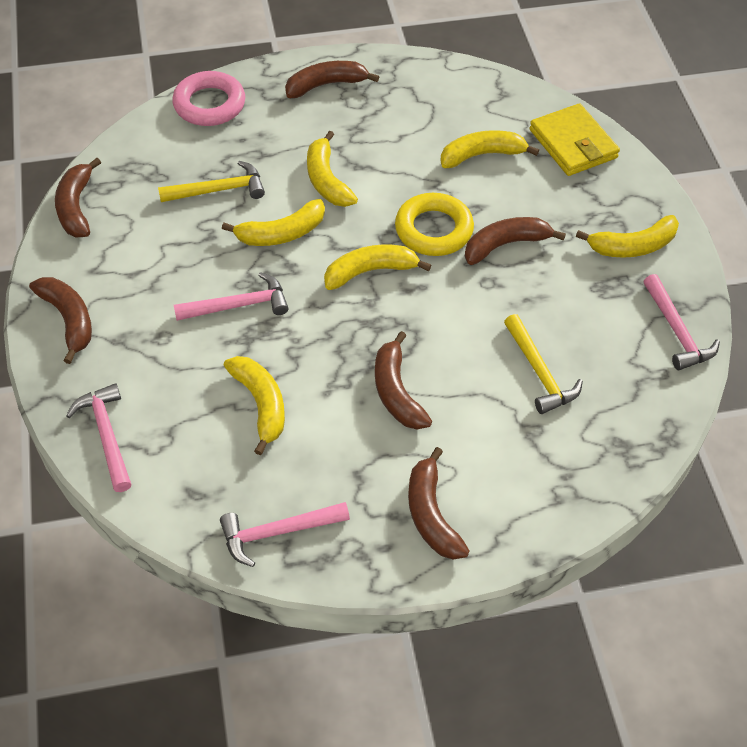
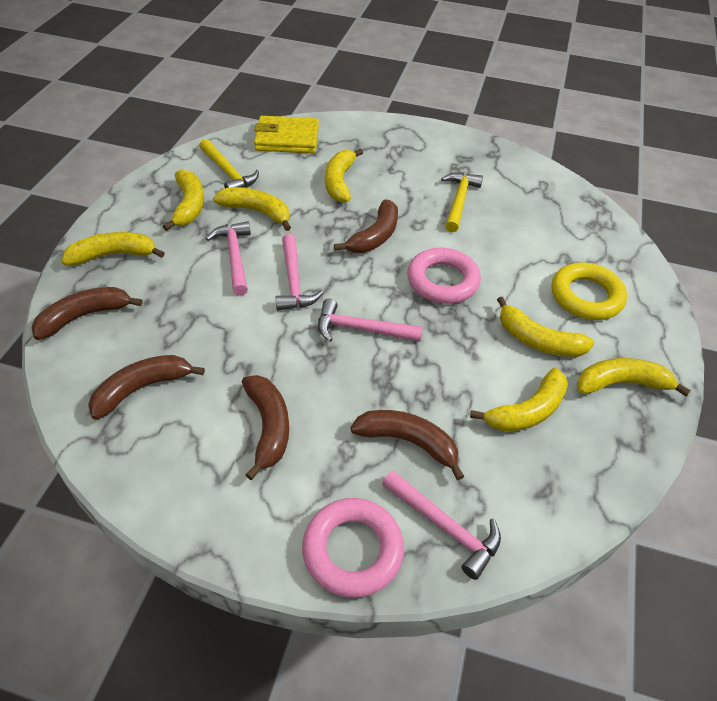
brown banana: 6 -> 5
pink ring: 1 -> 2
yellow banana: 6 -> 7

